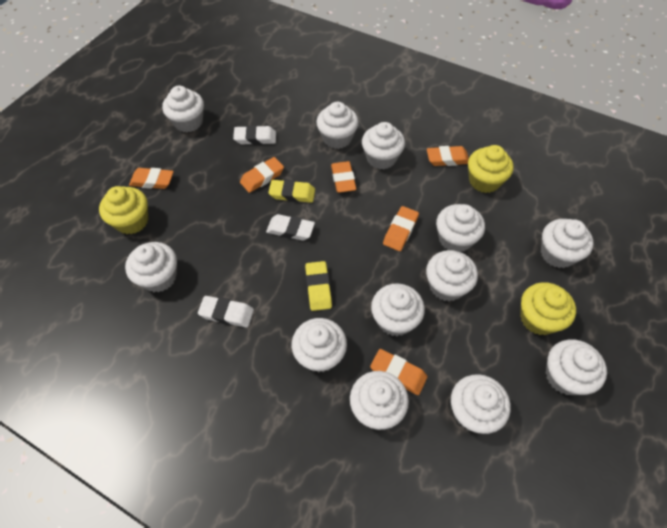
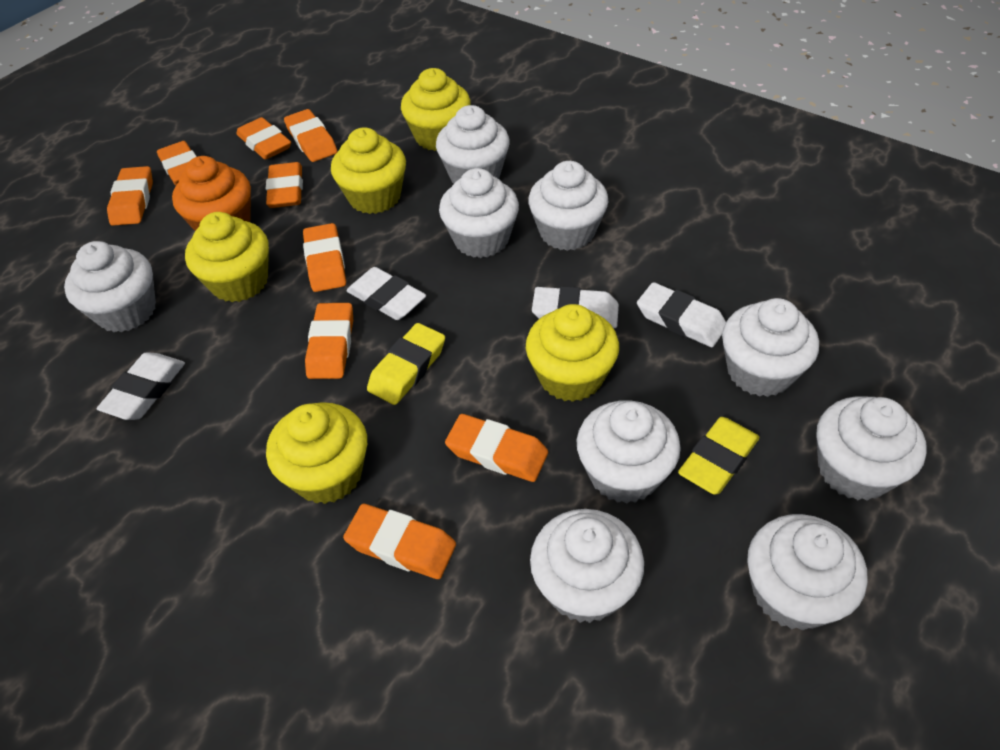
orange cupcake: 0 -> 1
orange eraser: 6 -> 9
white cupcake: 12 -> 9
white eraser: 3 -> 4
yellow cupcake: 3 -> 5

